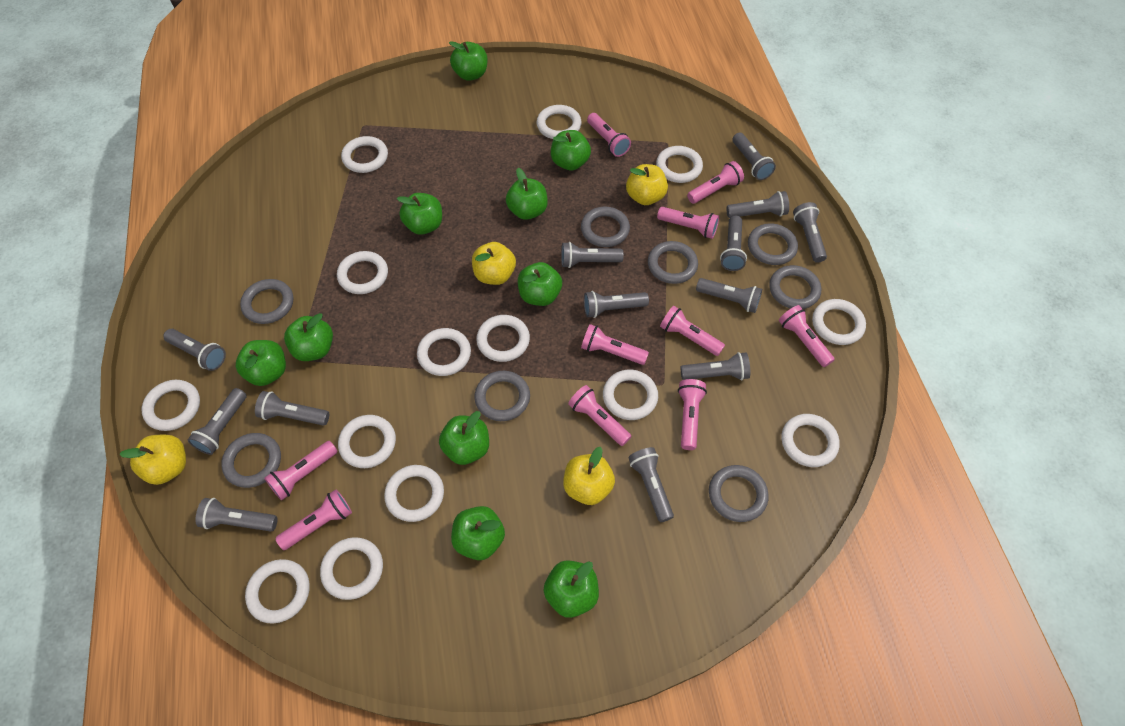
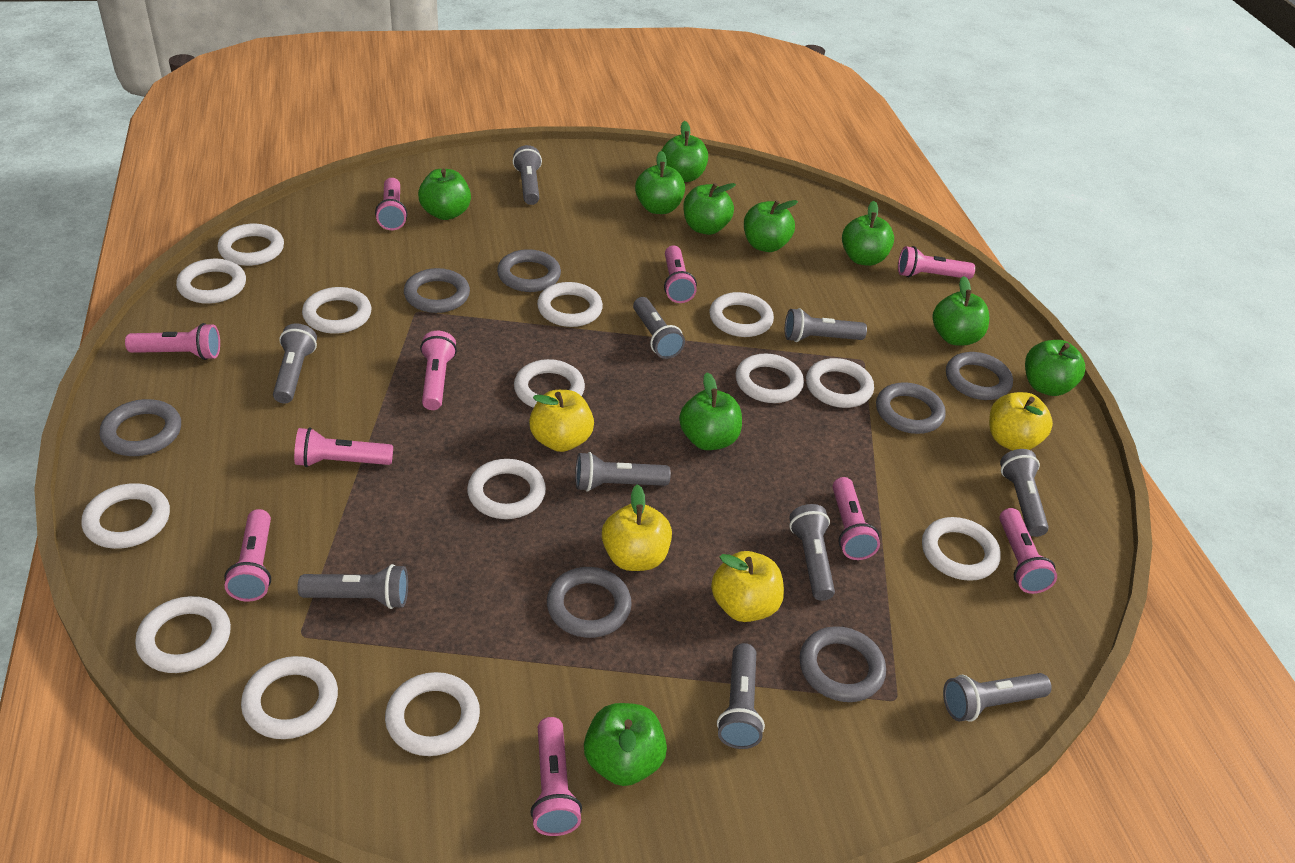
grey flashlight: 13 -> 10
grey ring: 8 -> 7

